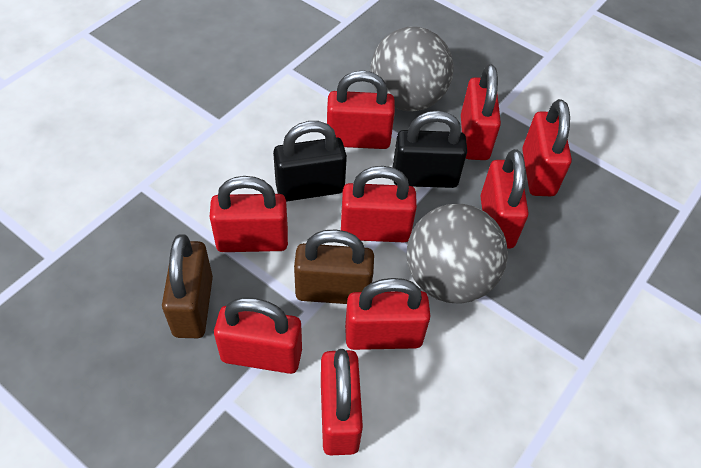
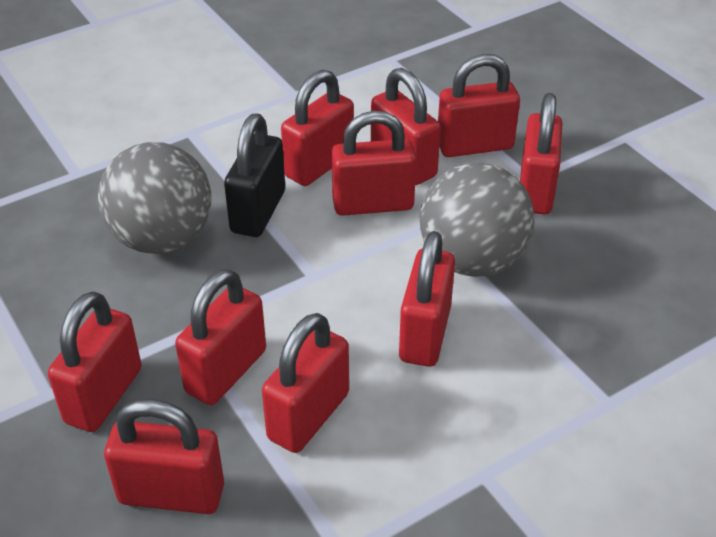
black padlock: 2 -> 1
brown padlock: 2 -> 0
red padlock: 9 -> 10

